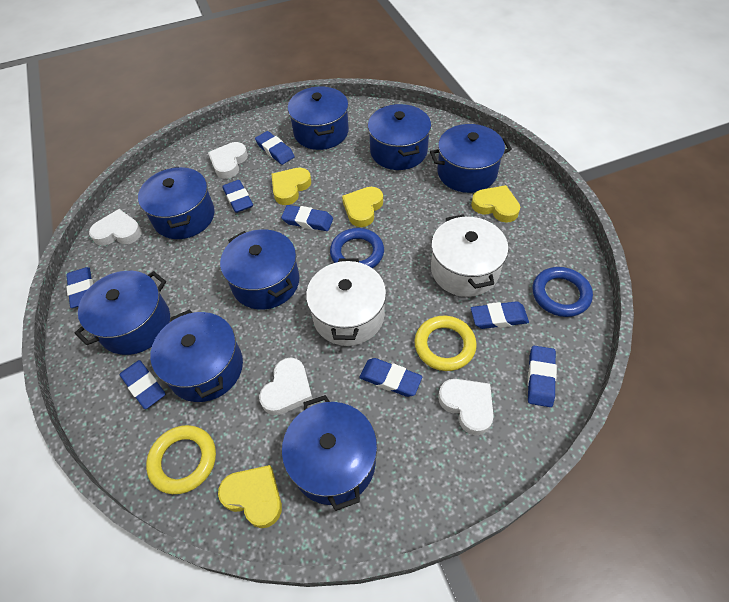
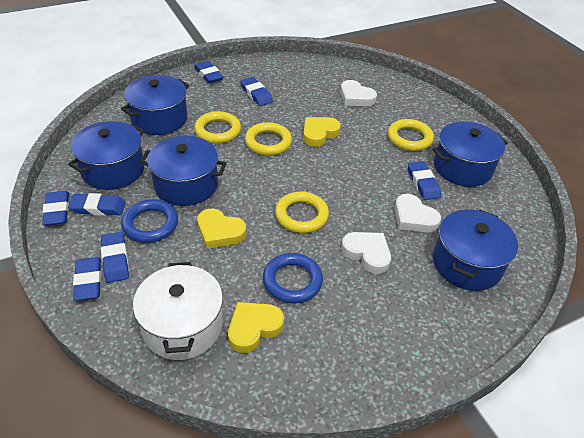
blue eraser: 8 -> 7
blue pot: 8 -> 5
white heart: 4 -> 3
white pot: 2 -> 1
yellow heart: 4 -> 3
yellow ring: 2 -> 4

